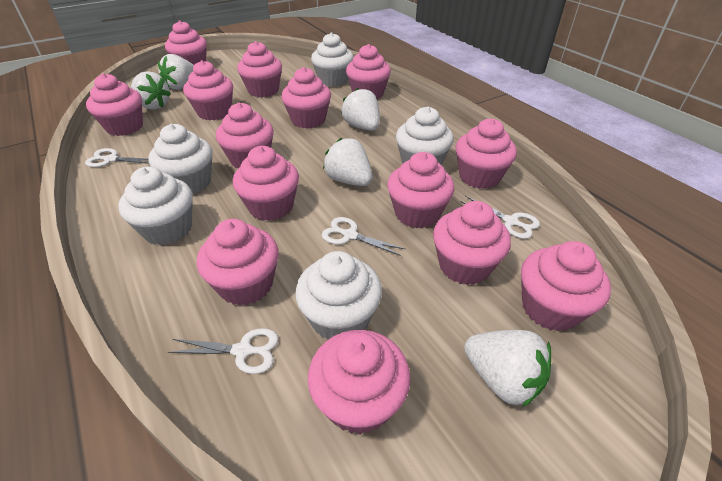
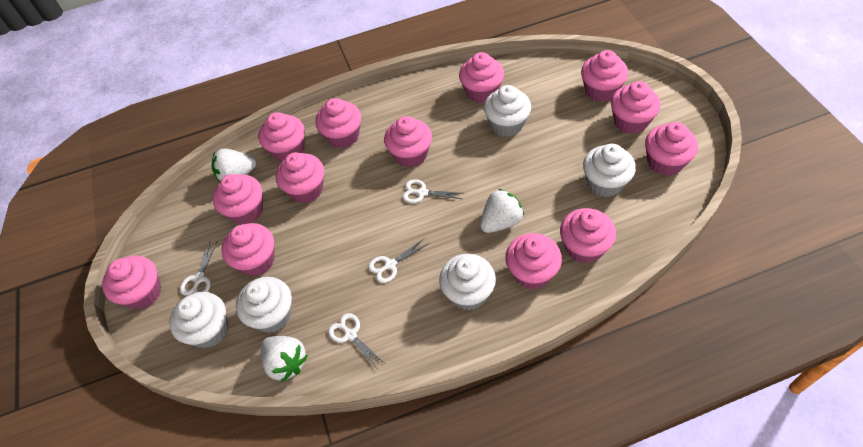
pink cupcake: 14 -> 13
white strawberry: 5 -> 3

